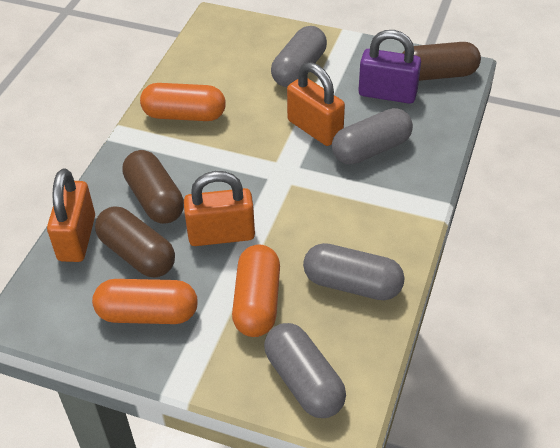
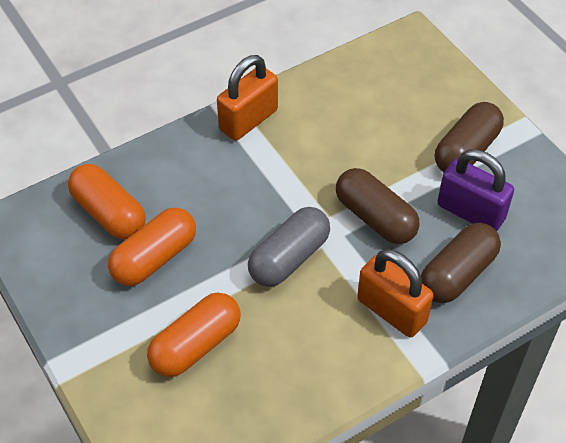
grey capsule: 4 -> 1
orange padlock: 3 -> 2

